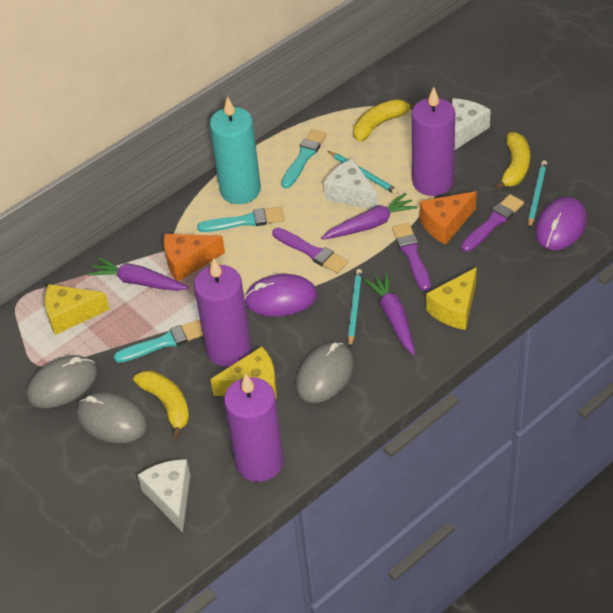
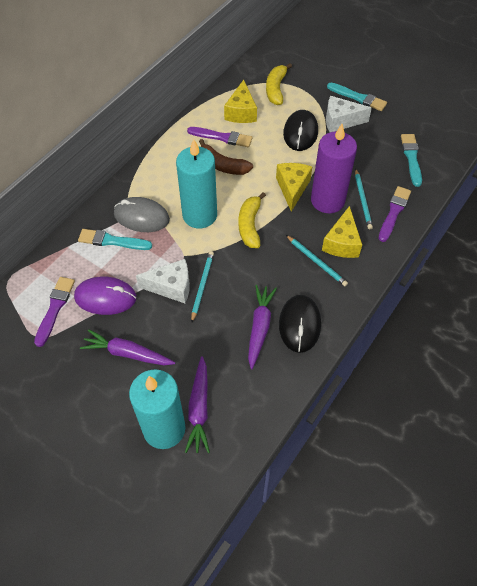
black mouse: 0 -> 2
brown banana: 0 -> 1
grey mouse: 3 -> 1
orange cheese: 2 -> 0
purple candle: 3 -> 1
purple mouse: 2 -> 1
turquoise candle: 1 -> 2
white cheese: 3 -> 2
yellow banana: 3 -> 2

